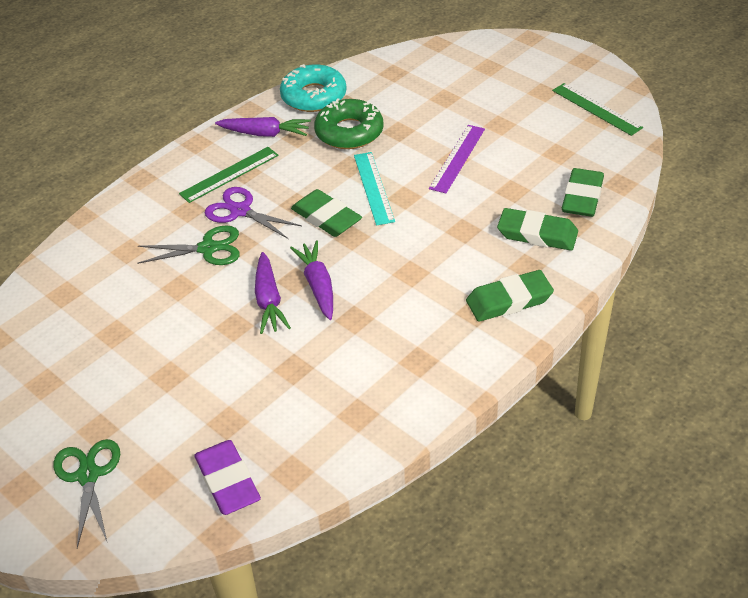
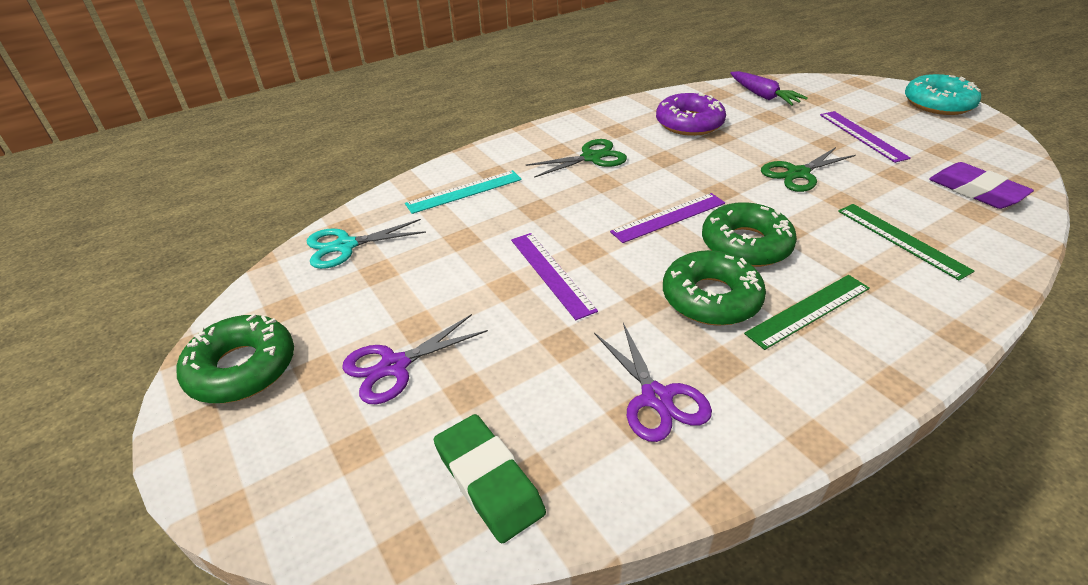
green donut: 1 -> 3
green eraser: 4 -> 1
purple carrot: 3 -> 1
purple donut: 0 -> 1
purple ruler: 1 -> 3
purple scissors: 1 -> 2
turquoise scissors: 0 -> 1

